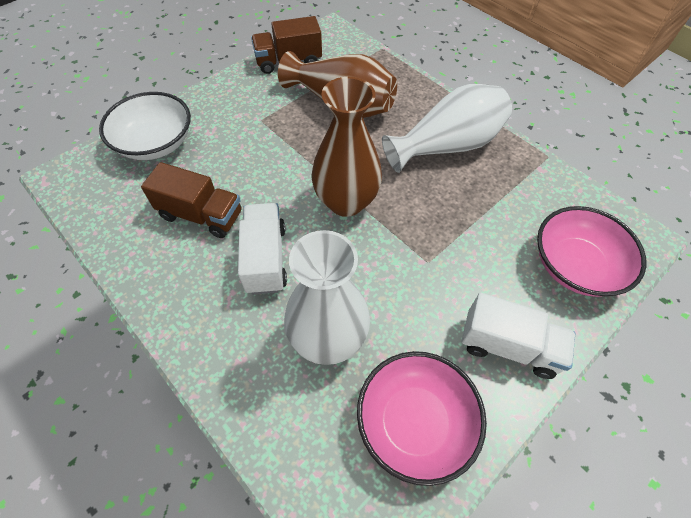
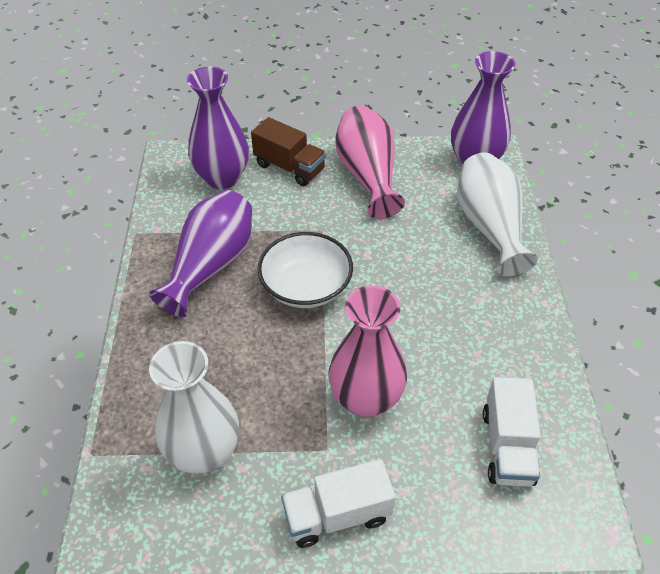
brown truck: 2 -> 1
brown vase: 2 -> 0
pink bowl: 2 -> 0
pink vase: 0 -> 2
purple vase: 0 -> 3

